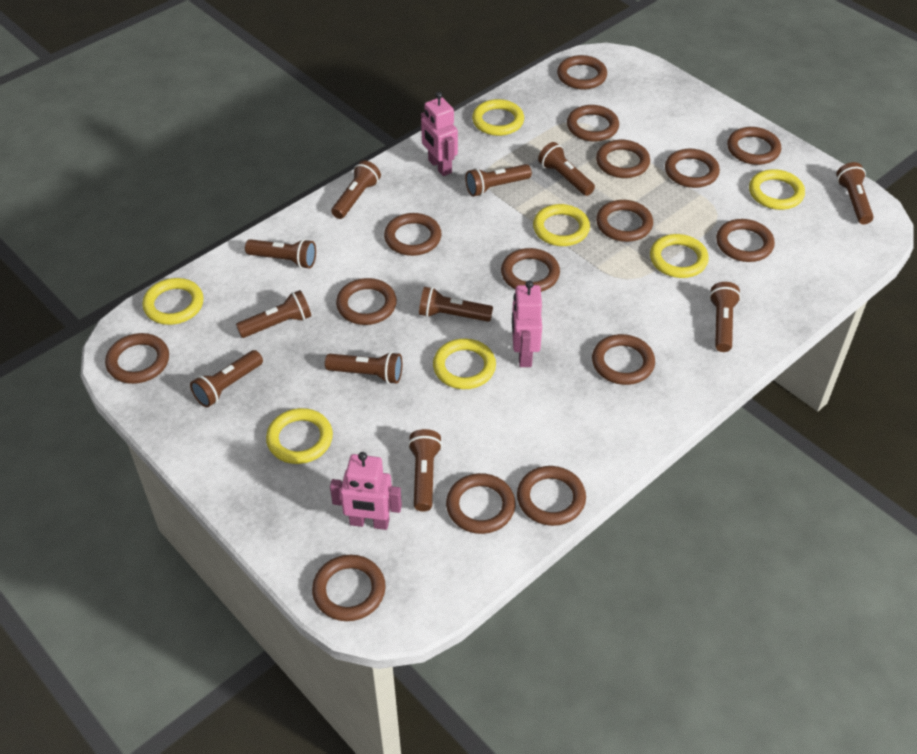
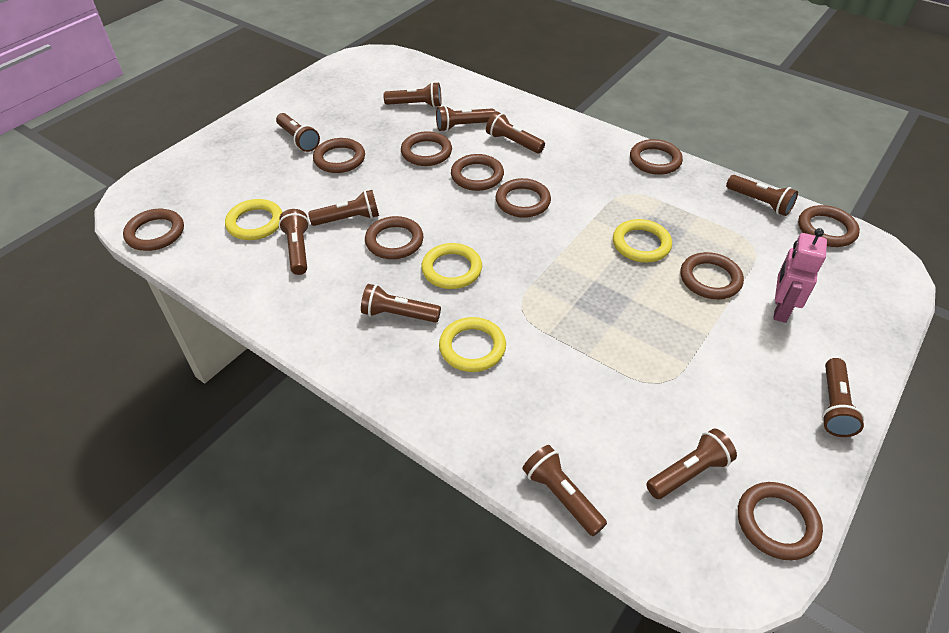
brown ring: 15 -> 10
pink robot: 3 -> 1
yellow ring: 7 -> 4

